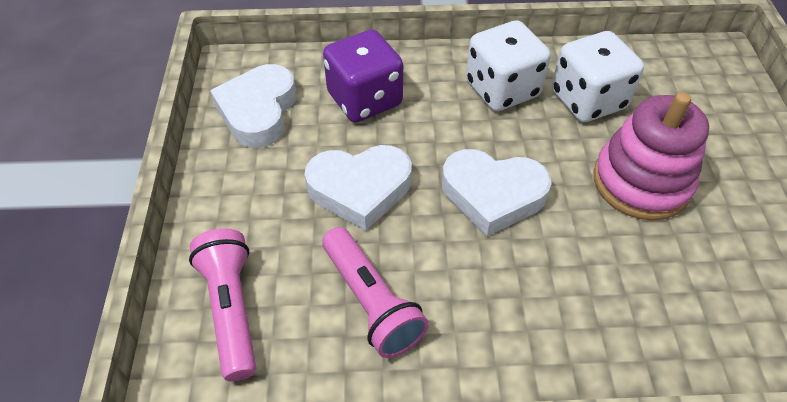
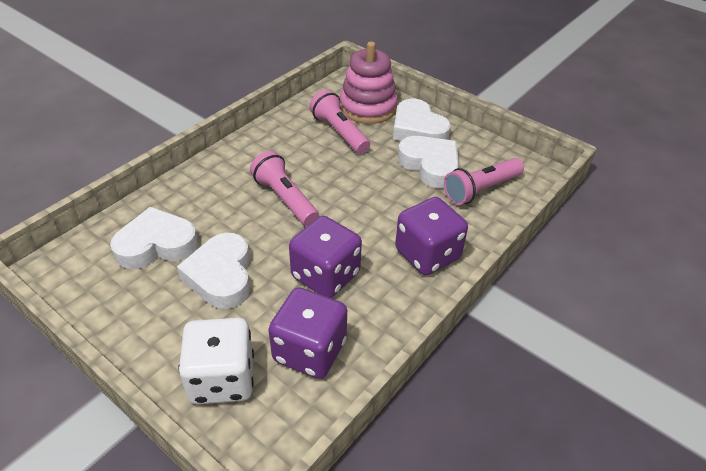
pink flashlight: 2 -> 3
purple dice: 1 -> 3
white dice: 2 -> 1
white heart: 3 -> 4

